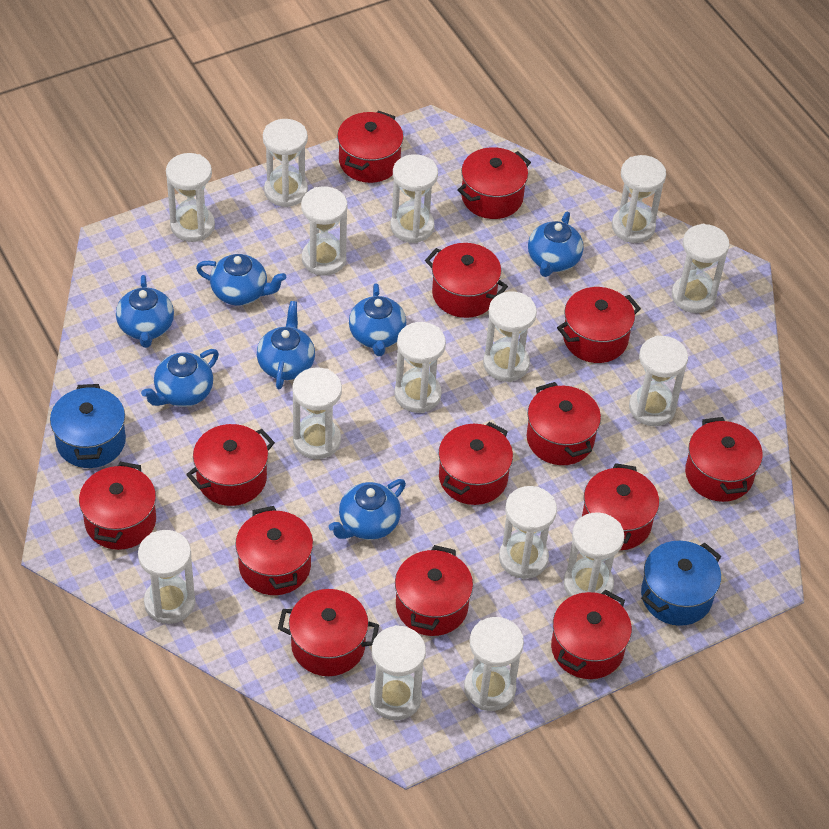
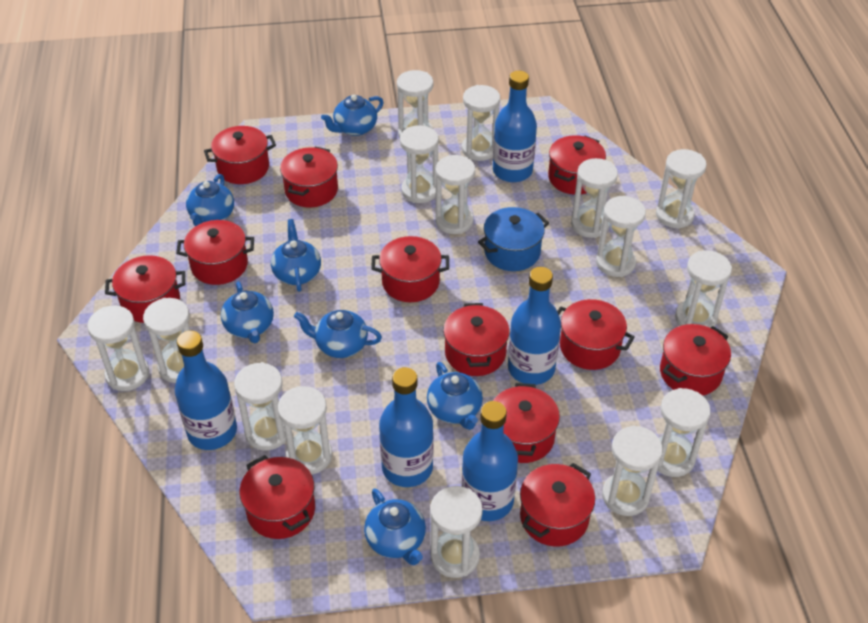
blue bottle: 0 -> 5
blue pot: 2 -> 1
red pot: 14 -> 12

